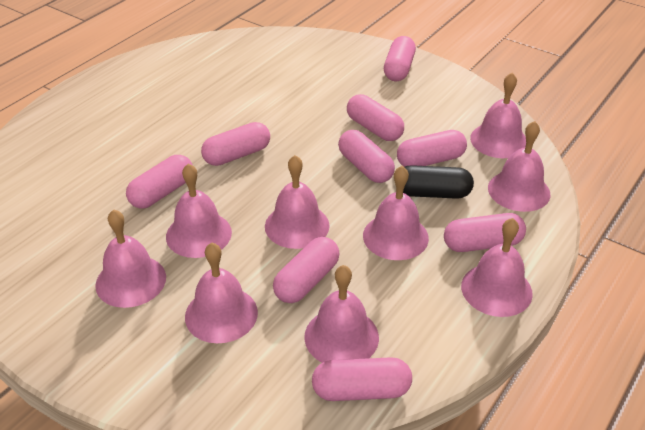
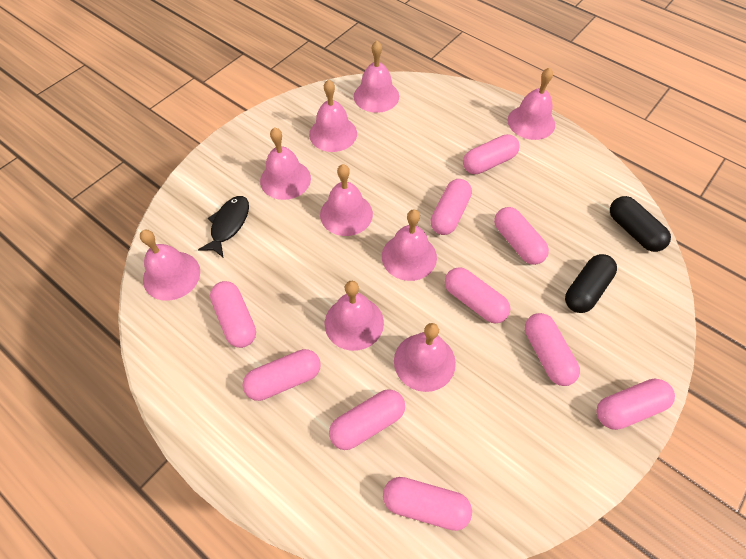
black capsule: 1 -> 2
black fish: 0 -> 1
pink capsule: 9 -> 10

